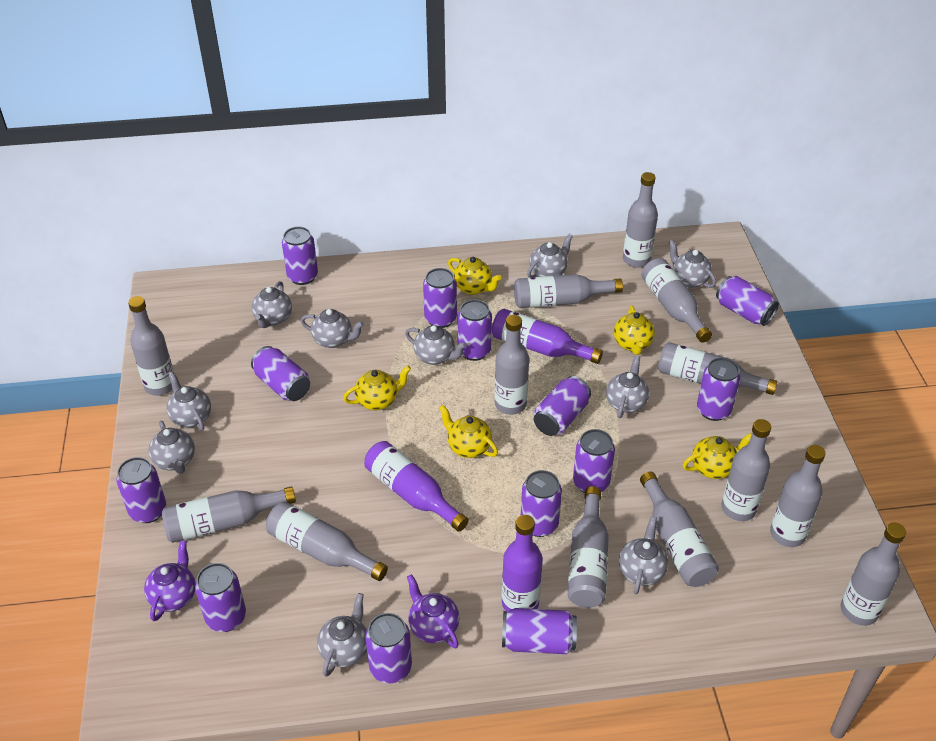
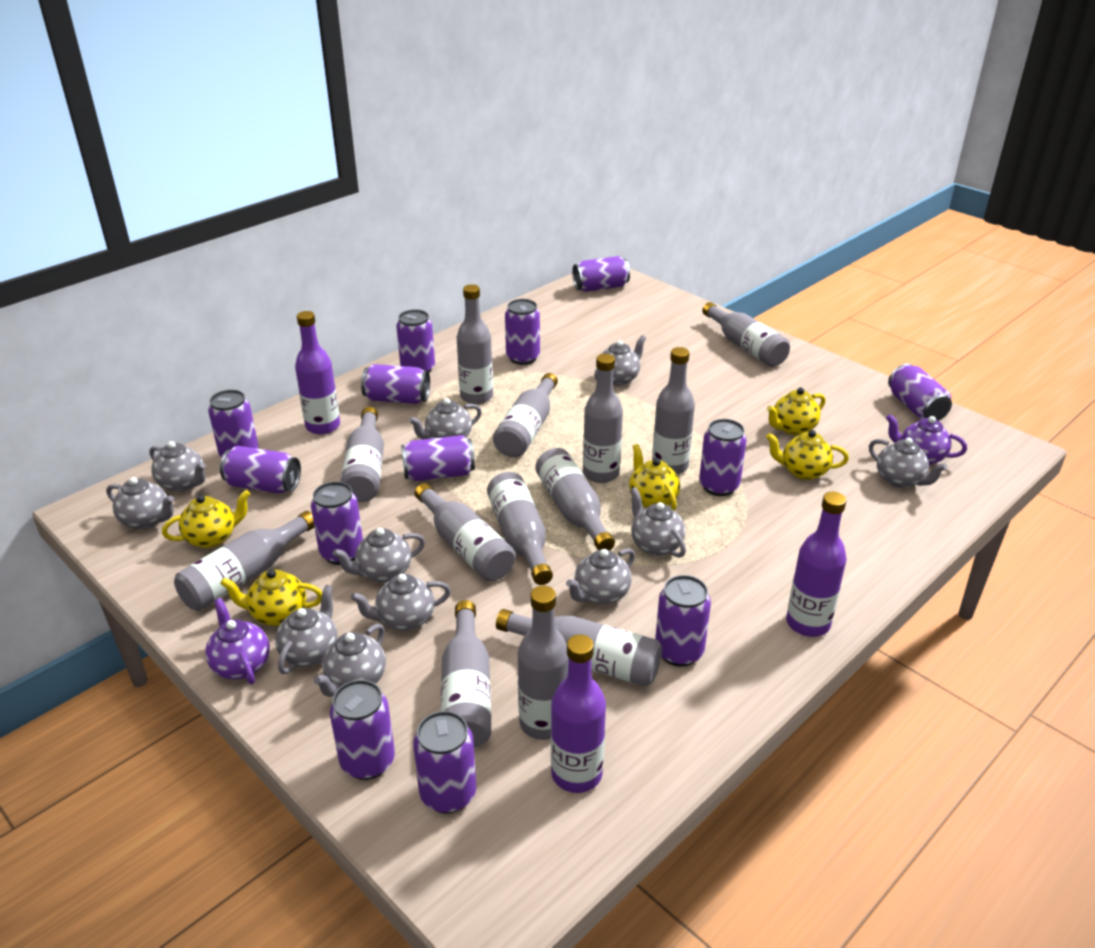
grey teapot: 10 -> 11

